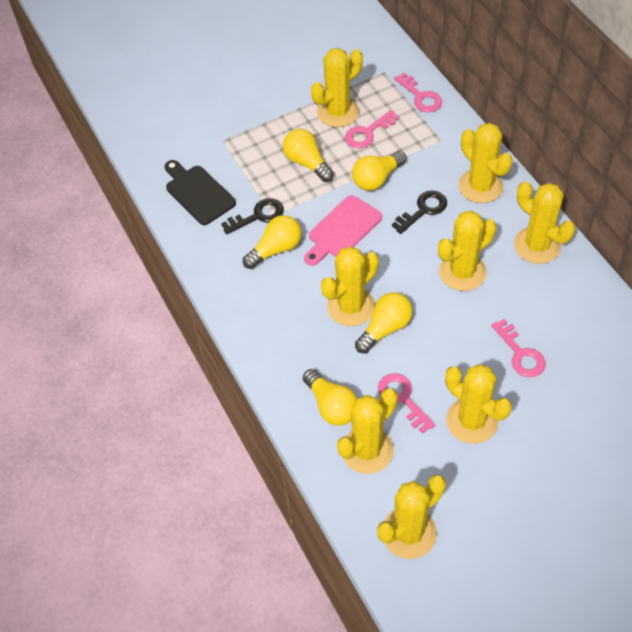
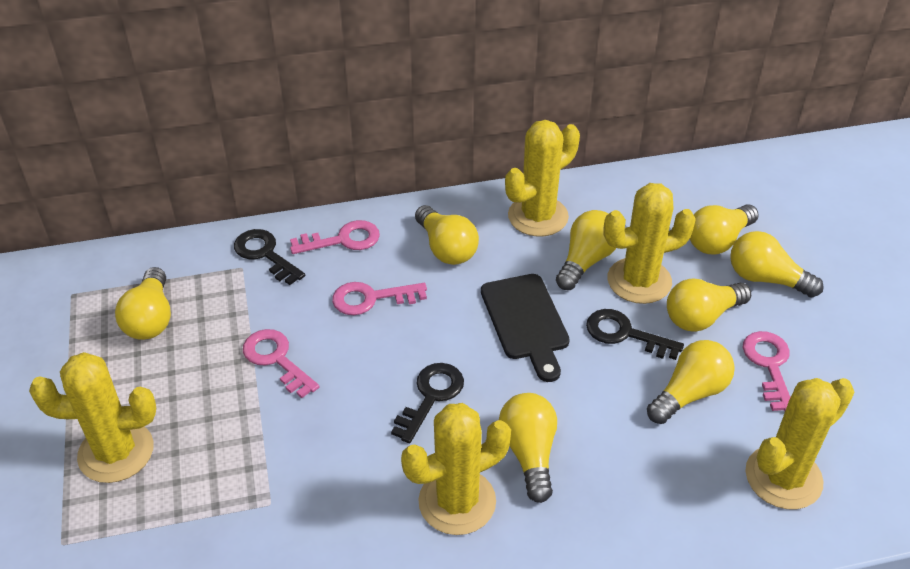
black key: 2 -> 3
pink cutting board: 1 -> 0
yellow cactus: 8 -> 5
yellow light bulb: 5 -> 8

